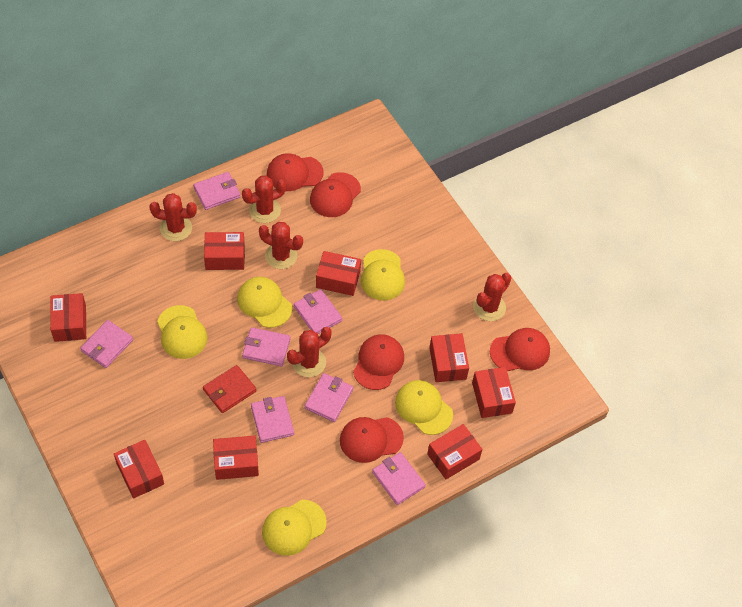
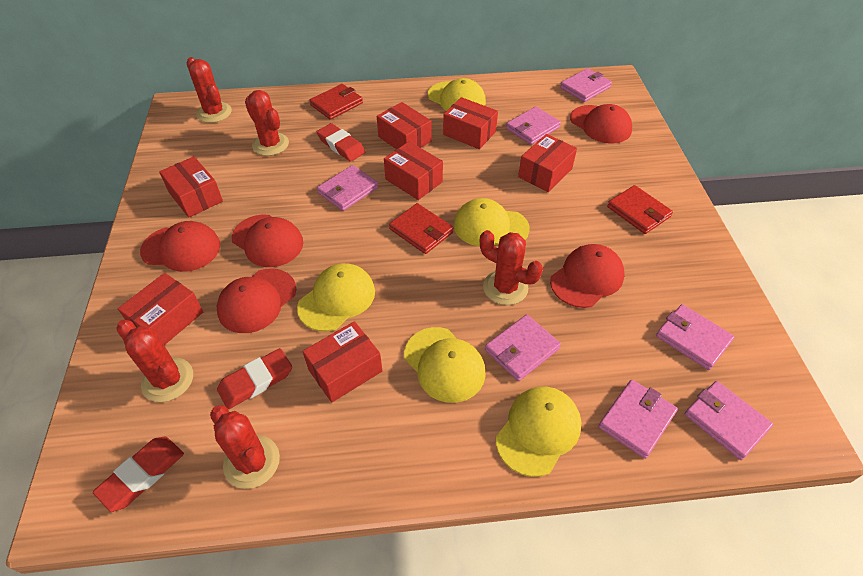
red box: 8 -> 7
red eraser: 0 -> 3
red wallet: 1 -> 3

